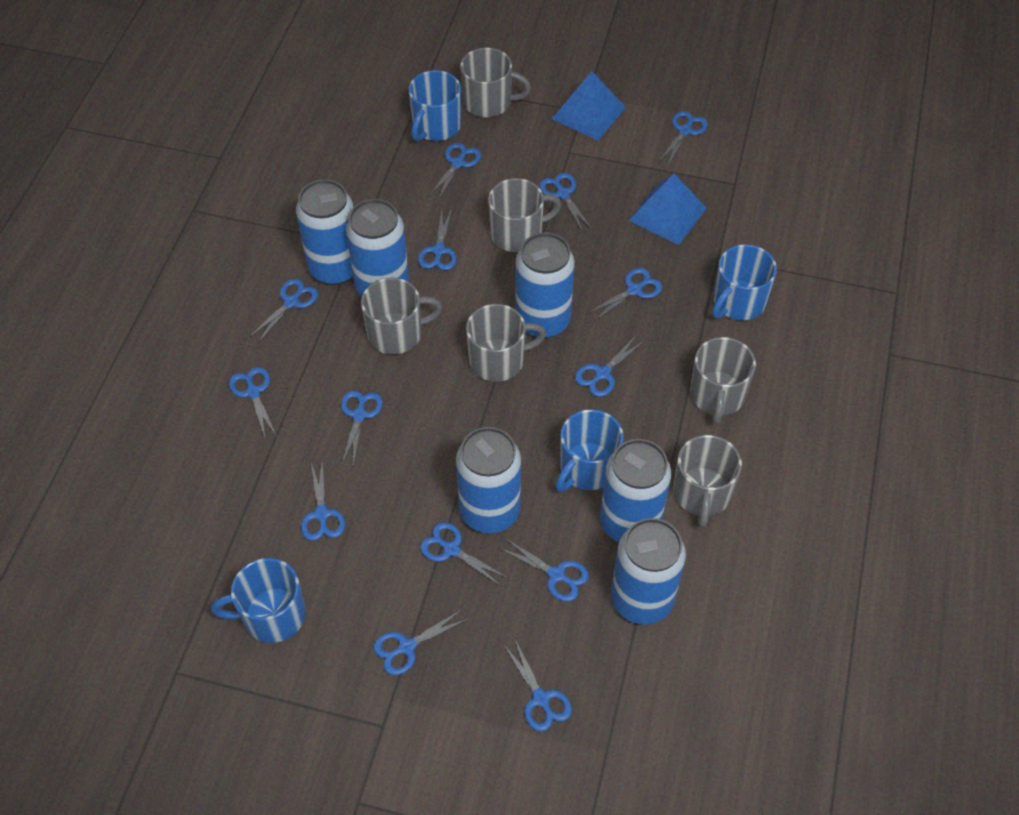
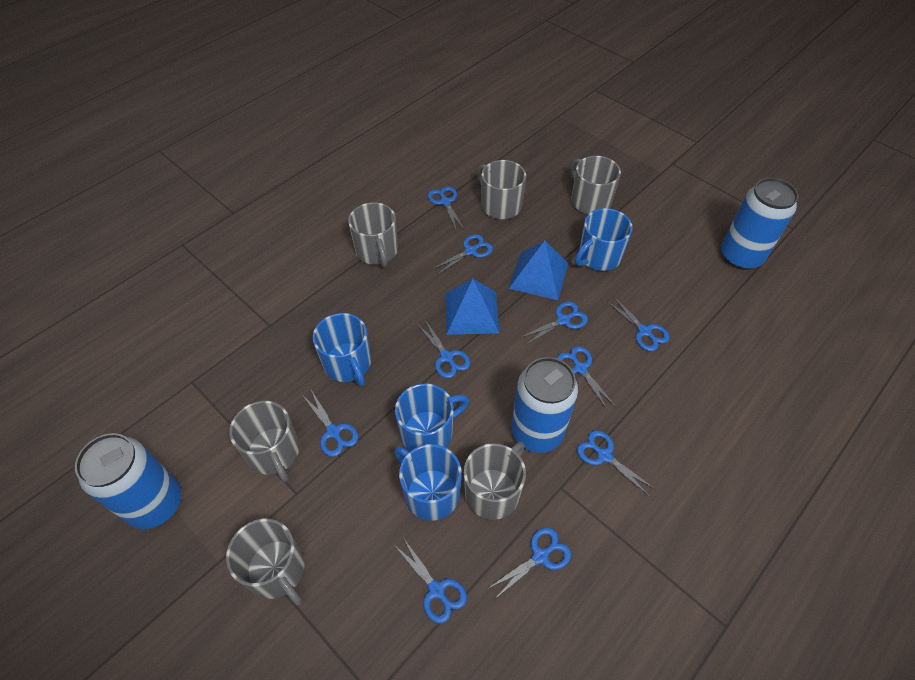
blue can: 6 -> 3
blue scissors: 14 -> 10

